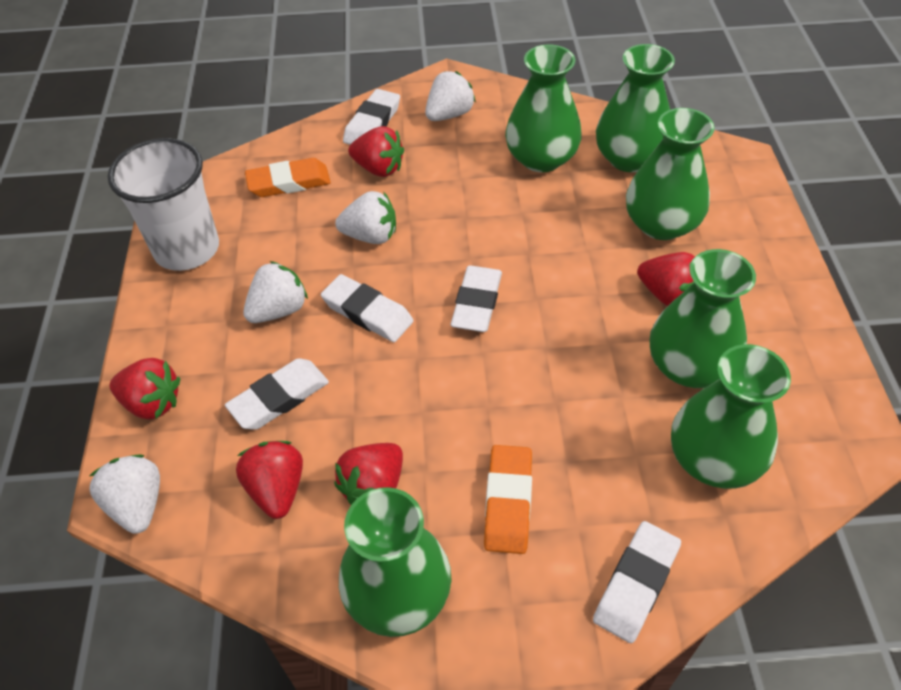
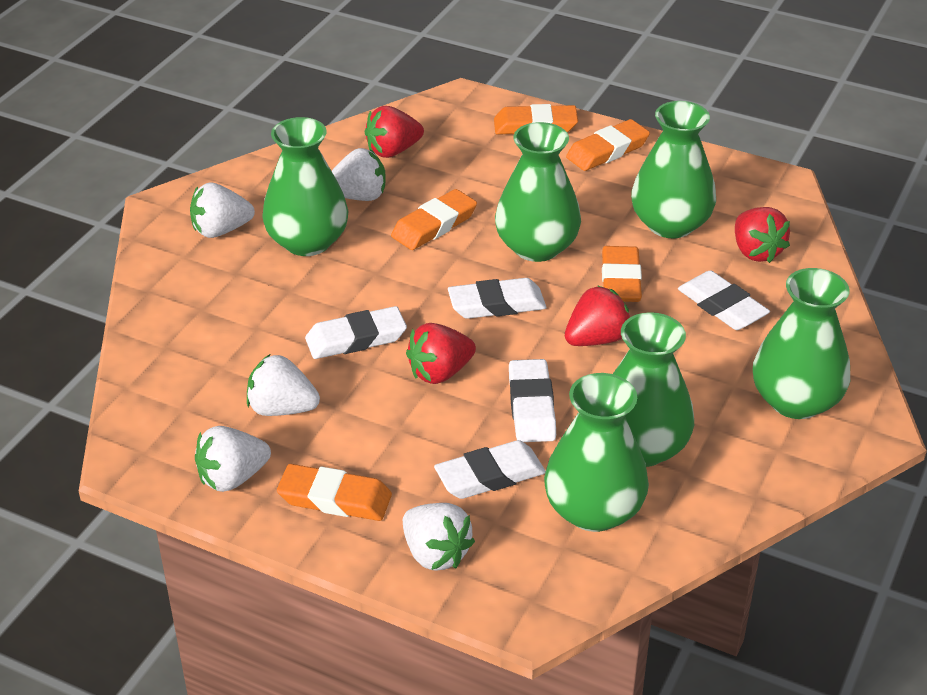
orange eraser: 2 -> 5
red strawberry: 5 -> 4
white cup: 1 -> 0
white strawberry: 4 -> 5

